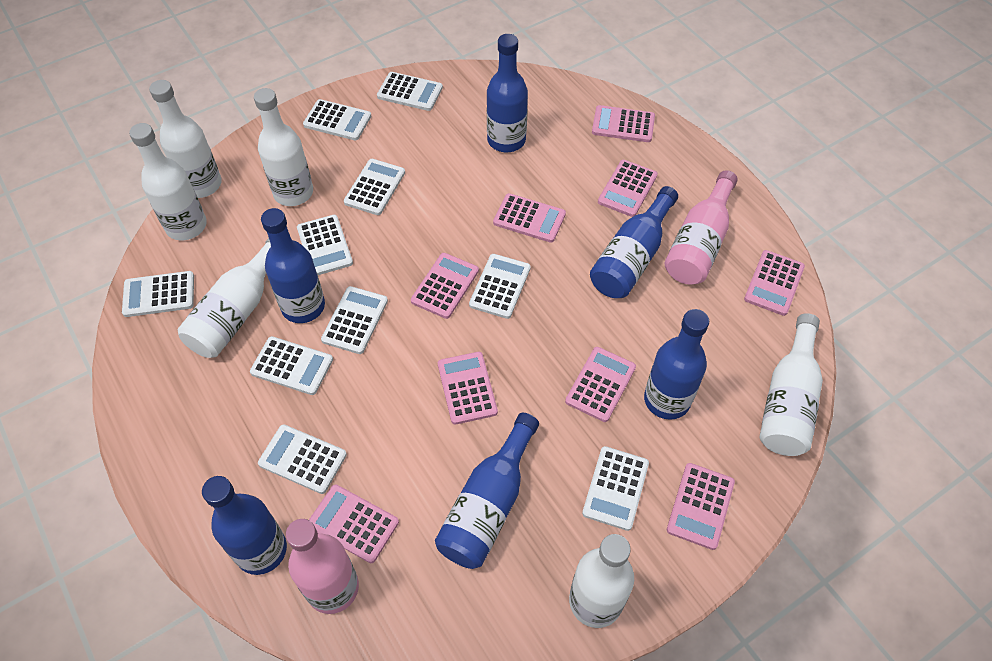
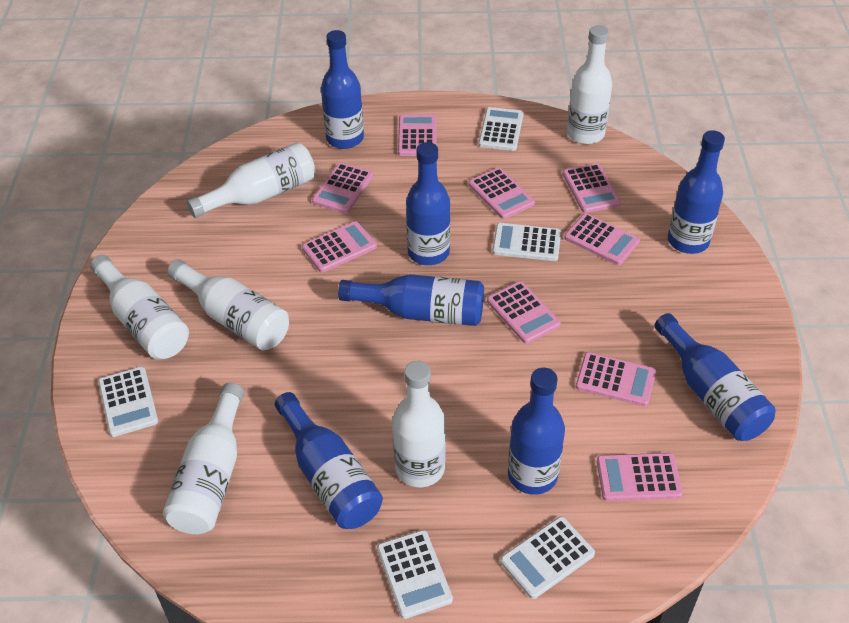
blue bottle: 6 -> 7
pink bottle: 2 -> 0
white calculator: 10 -> 5

